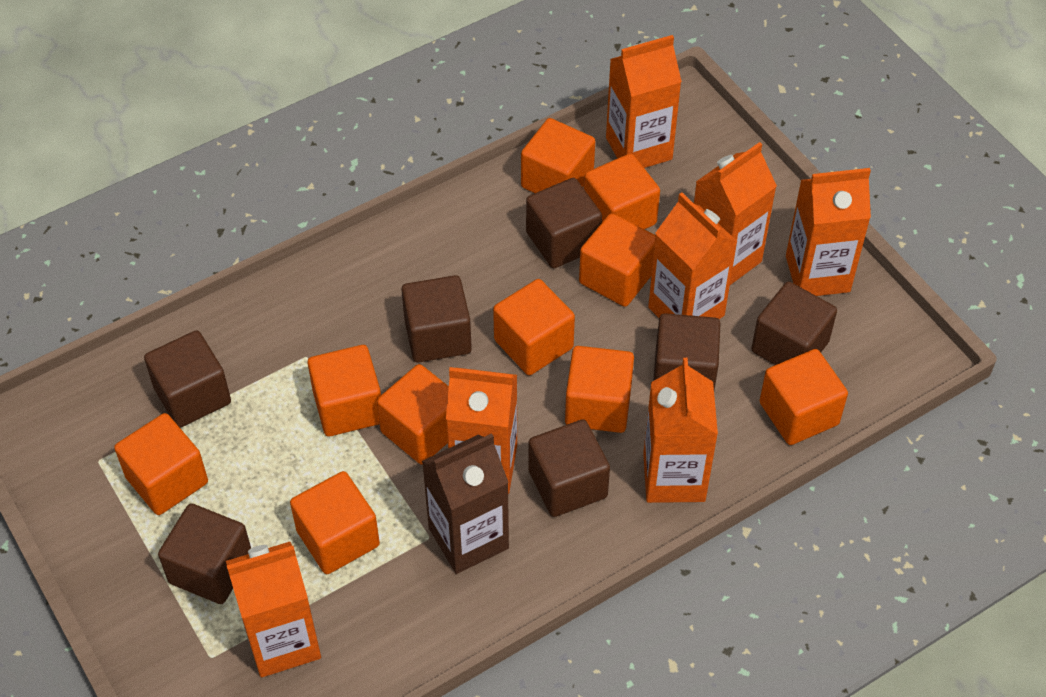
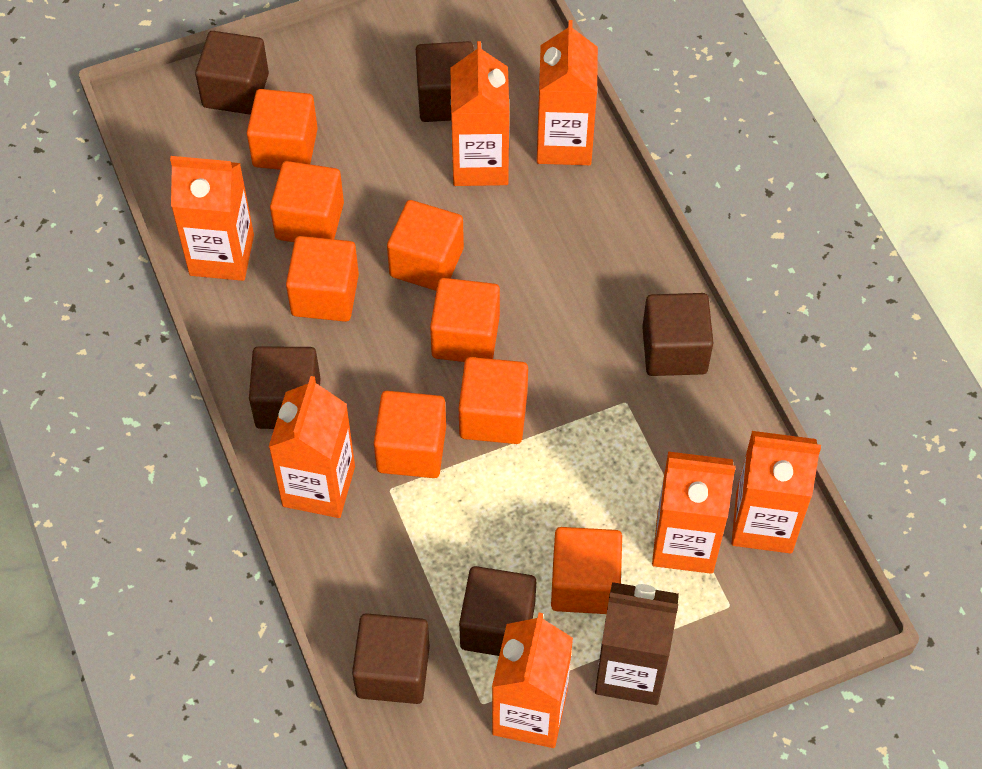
brown cube: 7 -> 6
orange cube: 10 -> 8

